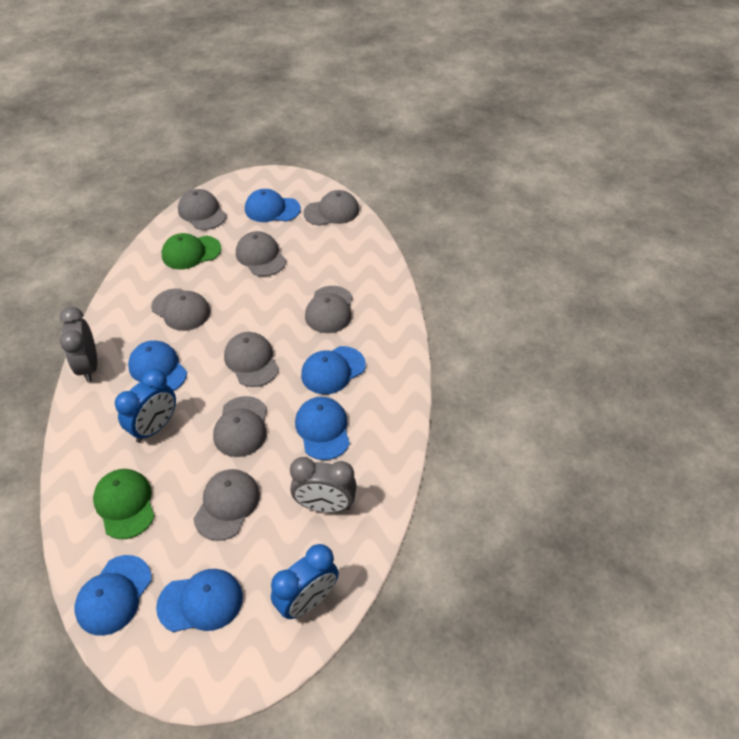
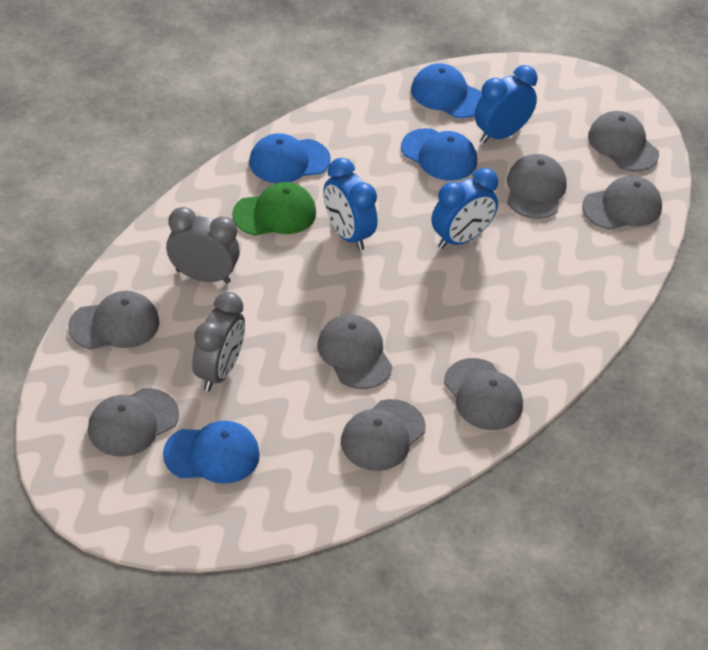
blue cap: 6 -> 4
blue clock: 2 -> 3
green cap: 2 -> 1

